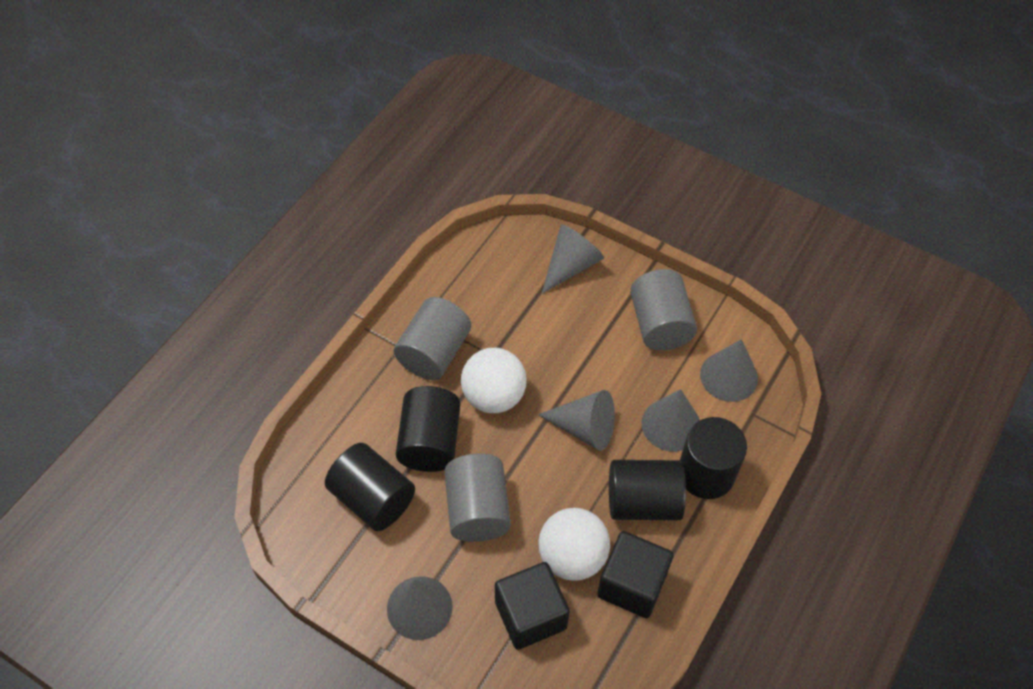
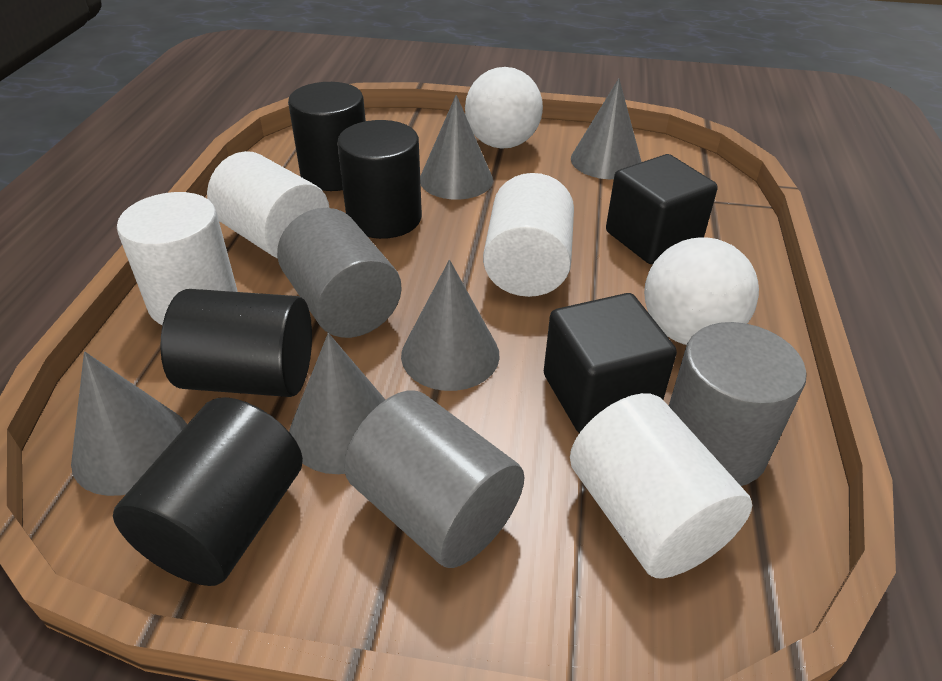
white cylinder: 0 -> 4

